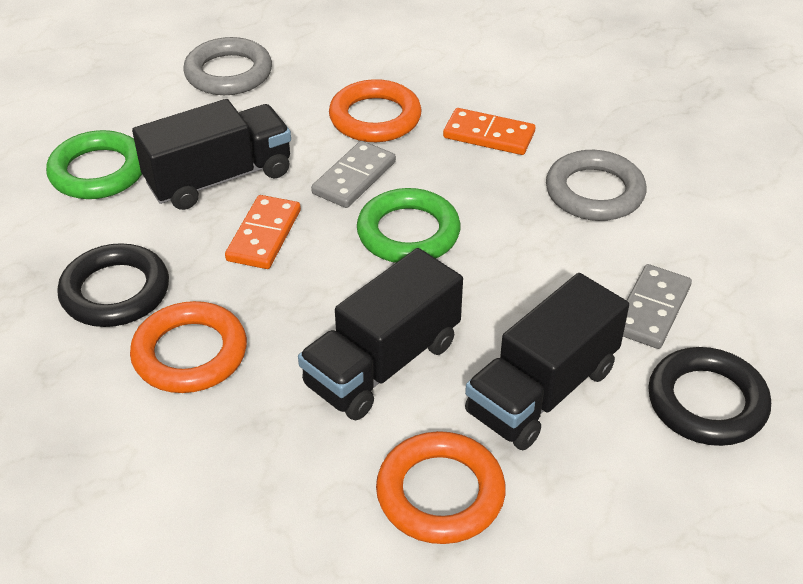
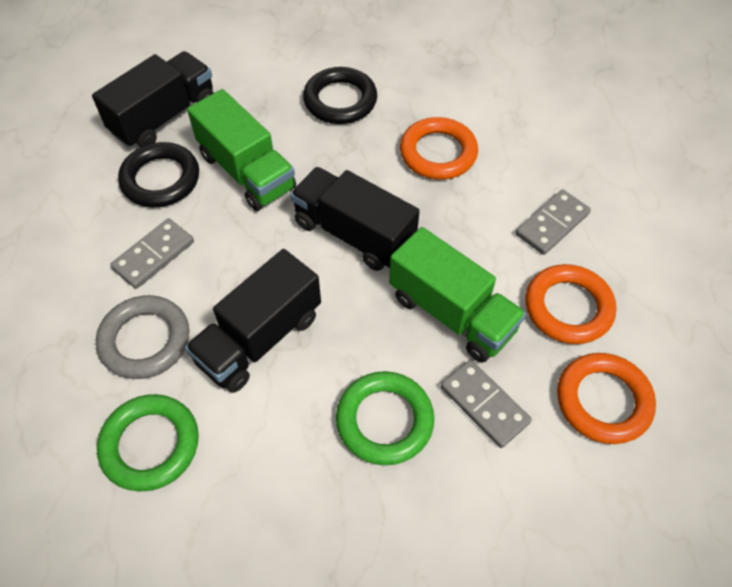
green truck: 0 -> 2
grey domino: 2 -> 3
grey ring: 2 -> 1
orange domino: 2 -> 0

